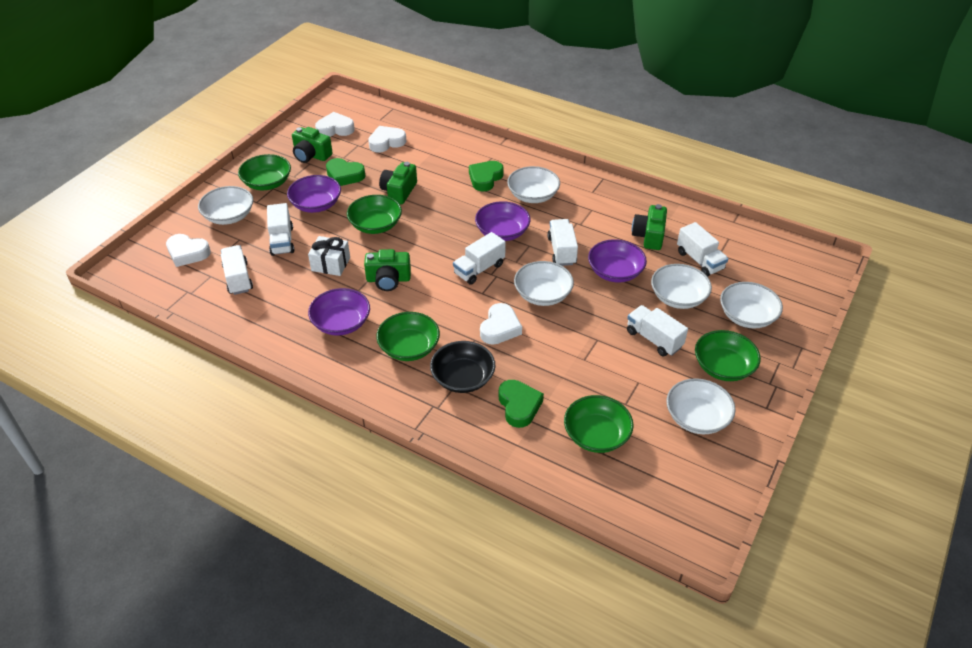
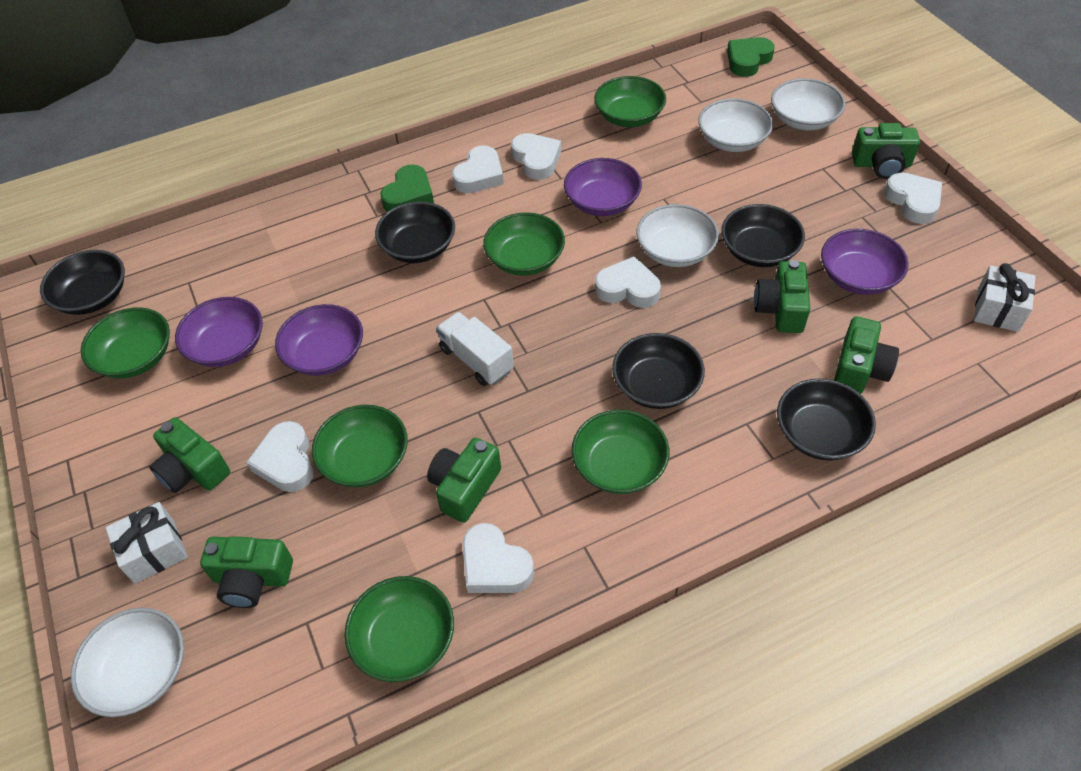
black bowl: 1 -> 5
green bowl: 5 -> 6
green camera: 4 -> 6
green heart: 3 -> 2
white bowl: 6 -> 4
white gift: 1 -> 2
white heart: 4 -> 6
white truck: 6 -> 1

